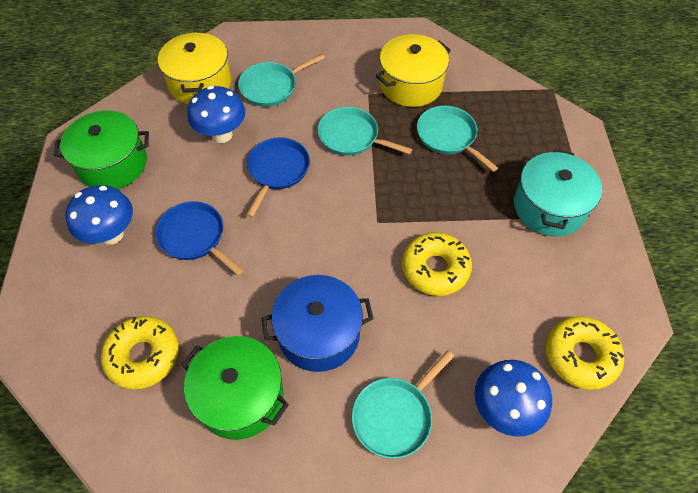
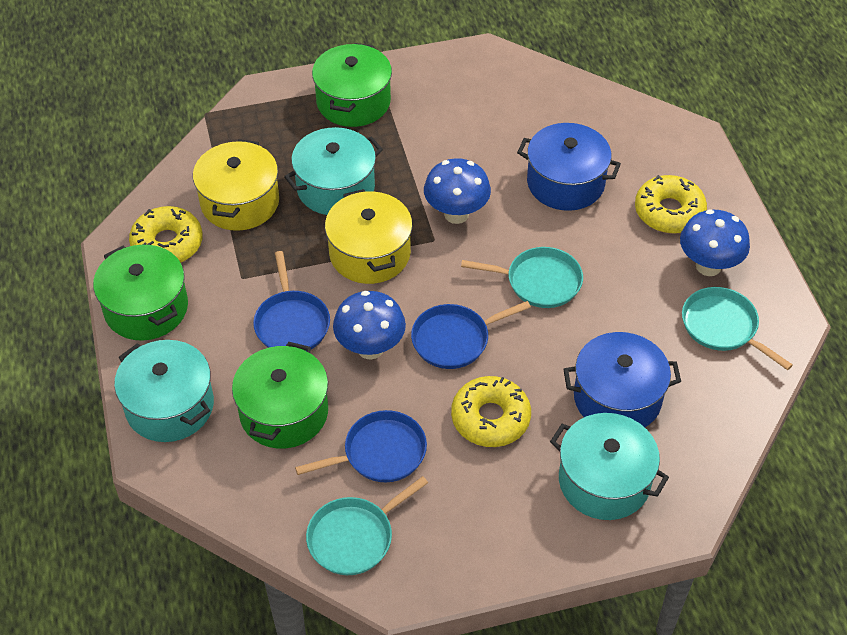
blue pan: 2 -> 3
blue pot: 1 -> 2
green pot: 2 -> 3
turquoise pan: 4 -> 3
turquoise pot: 1 -> 3

